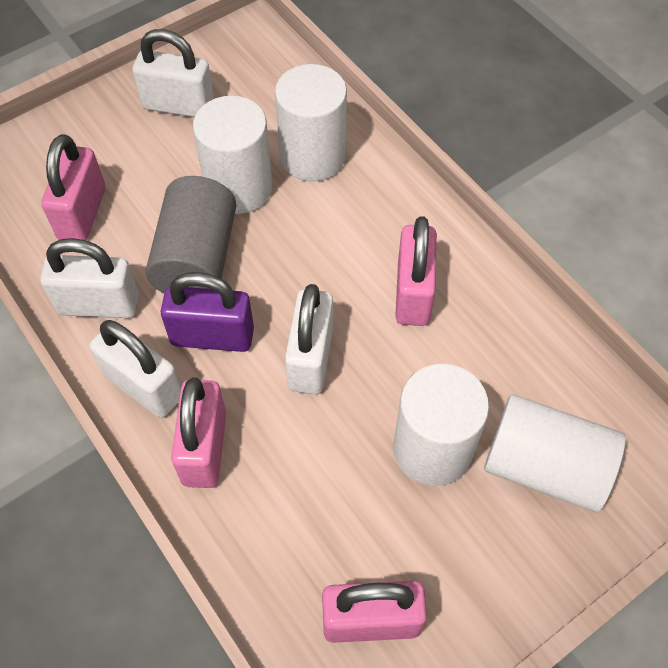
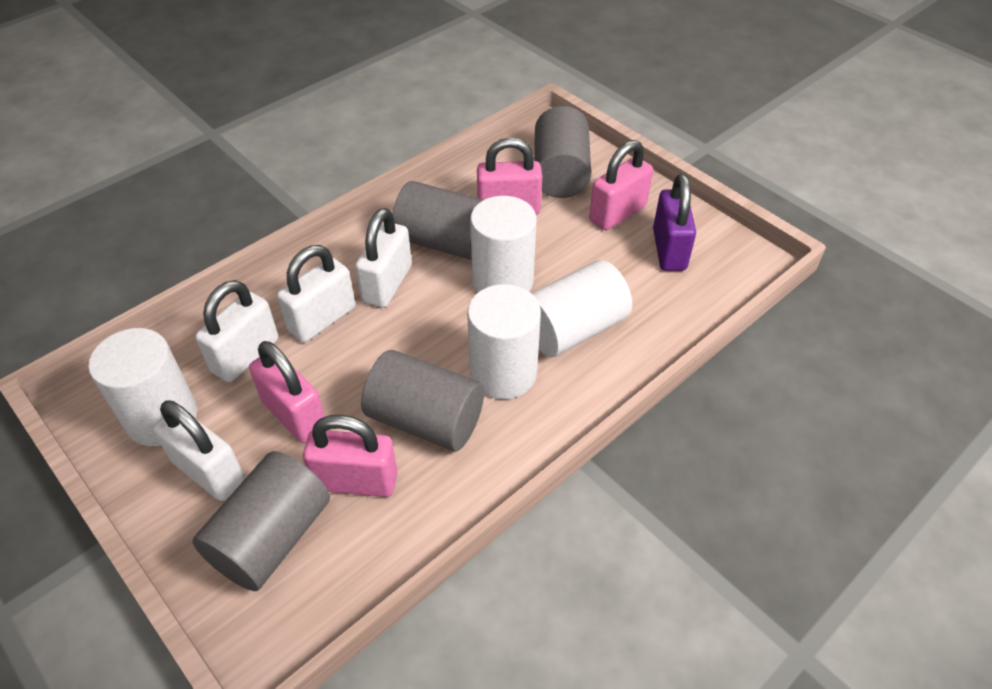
grey cylinder: 1 -> 4

